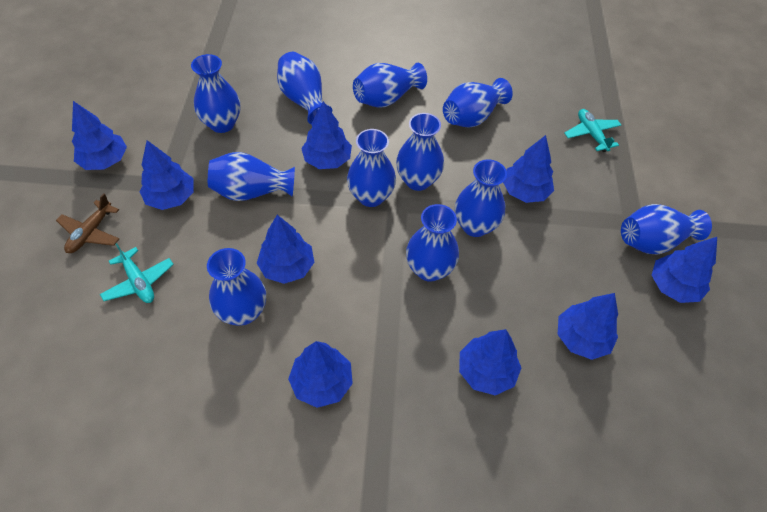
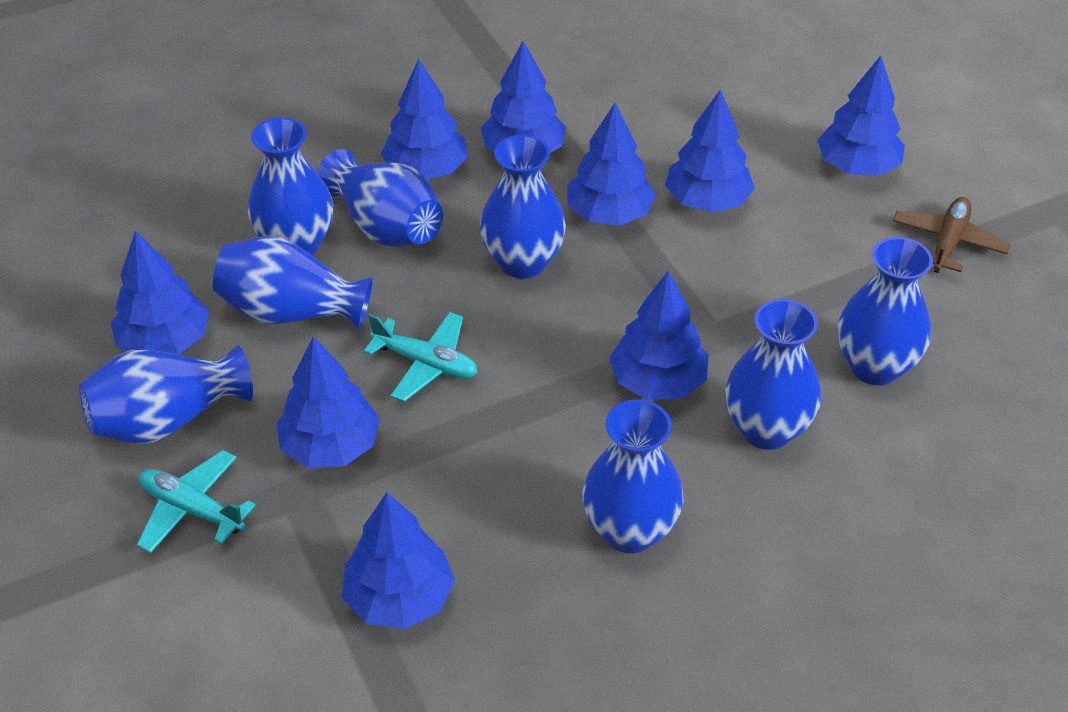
blue vase: 11 -> 8

